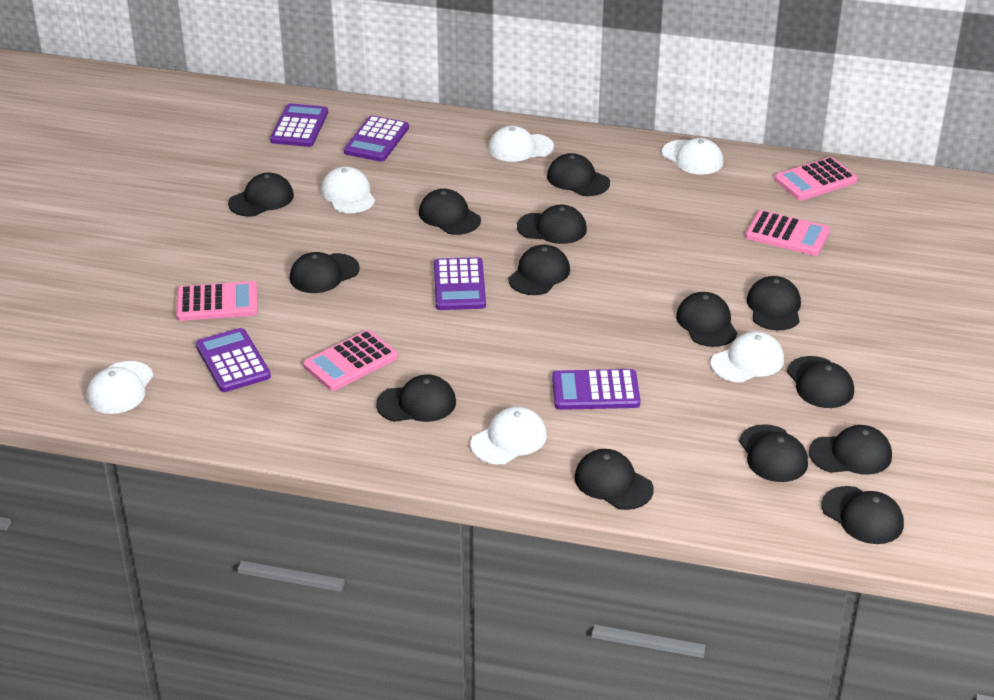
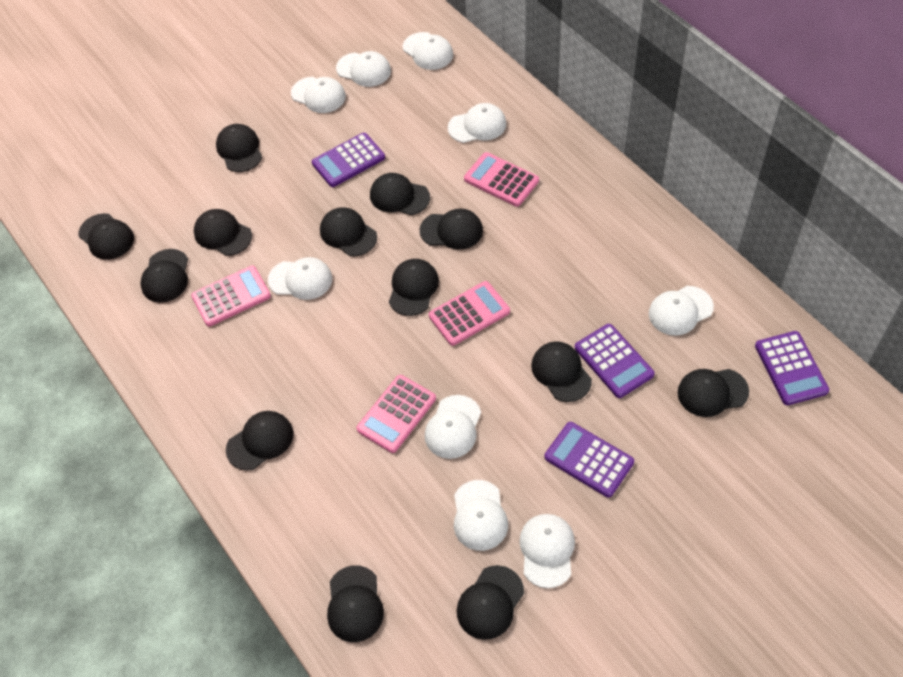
black cap: 14 -> 13
purple calculator: 5 -> 4
white cap: 6 -> 9

